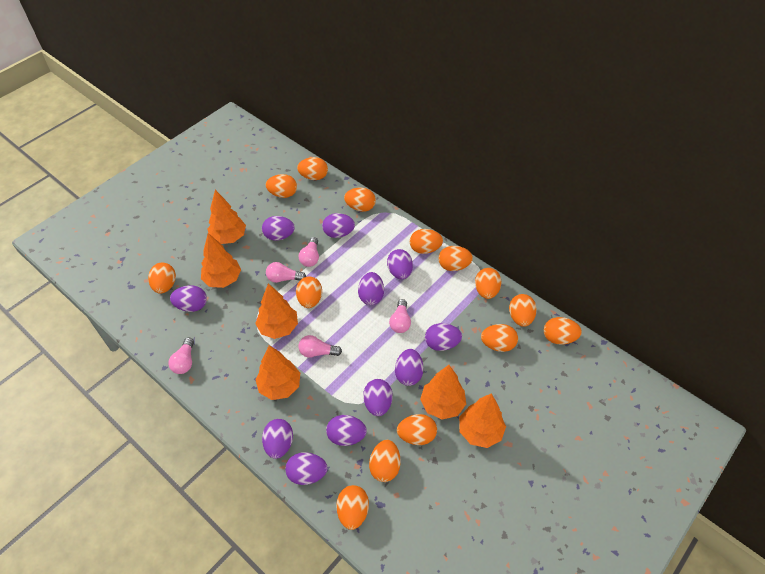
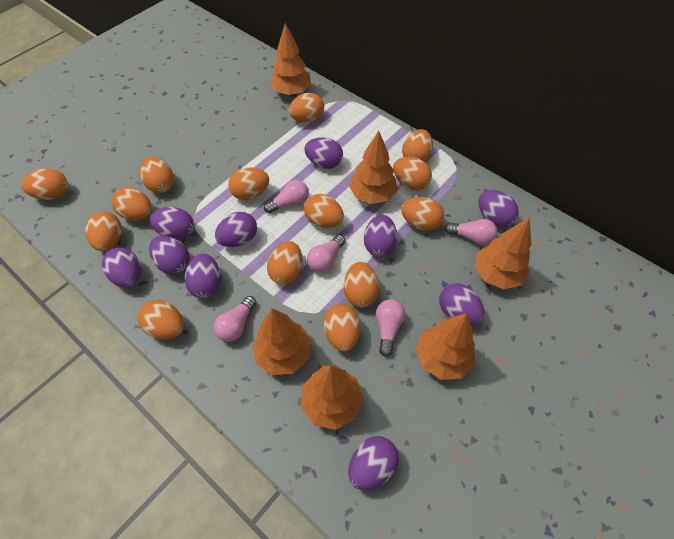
purple egg: 11 -> 10

